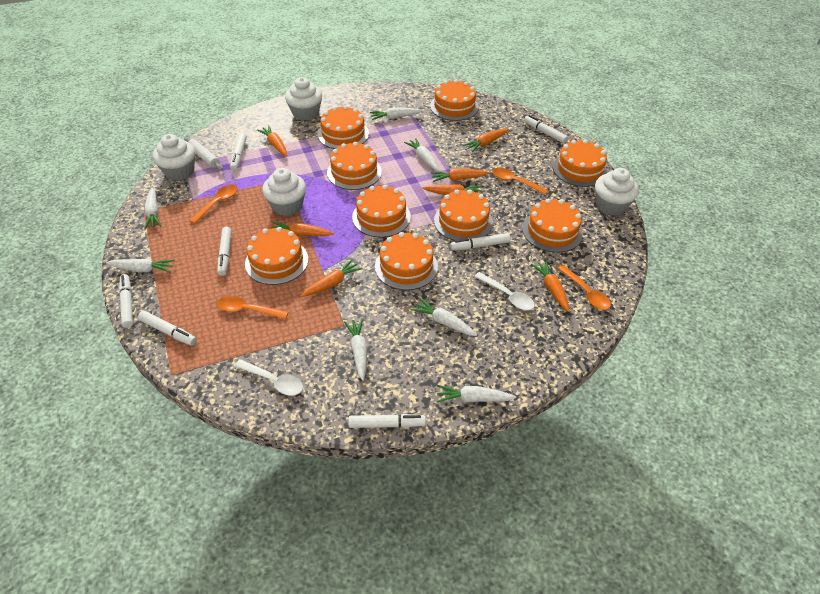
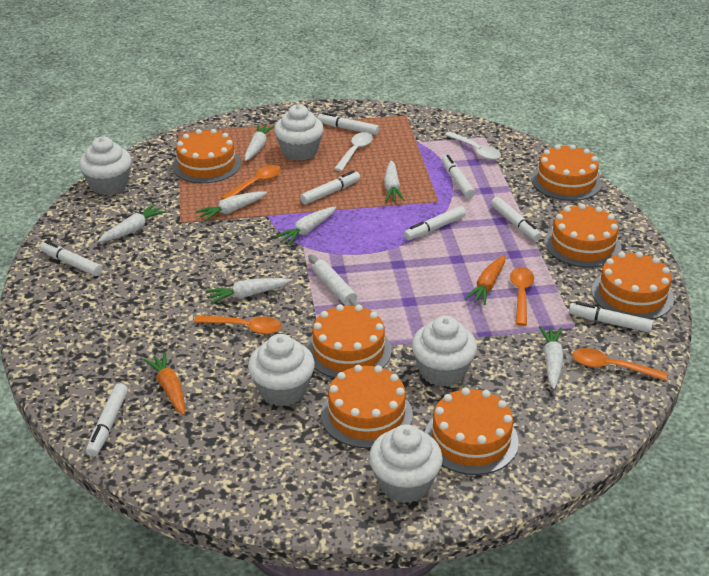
orange cake: 9 -> 7
orange carrot: 7 -> 2
white cupcake: 4 -> 5
white marker: 7 -> 8

